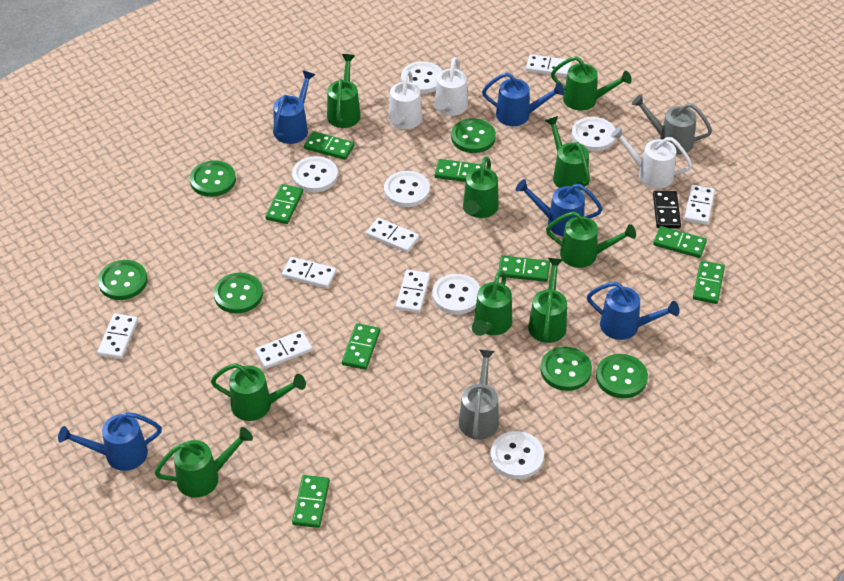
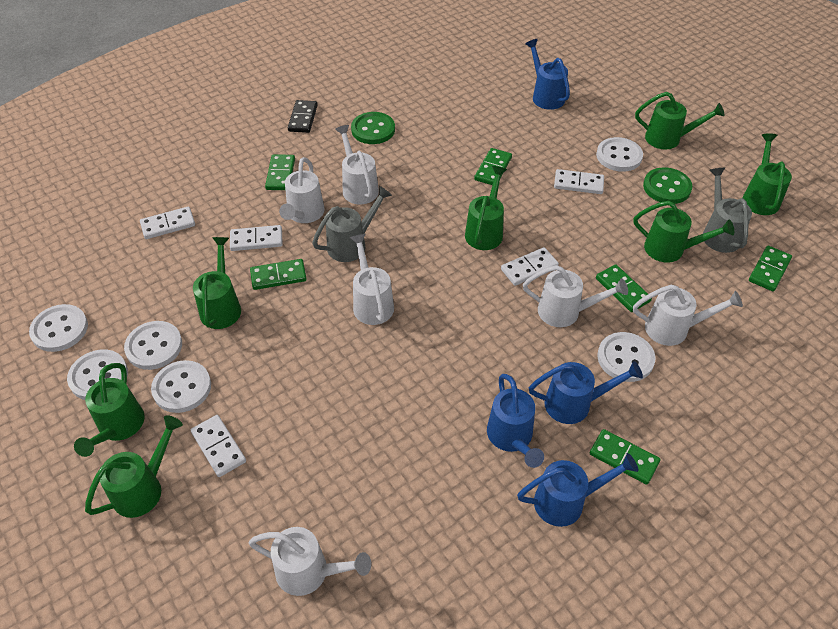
blue watering can: 5 -> 4
green button: 6 -> 2
green domino: 8 -> 6
green watering can: 9 -> 7
white domino: 7 -> 5
white watering can: 3 -> 6

